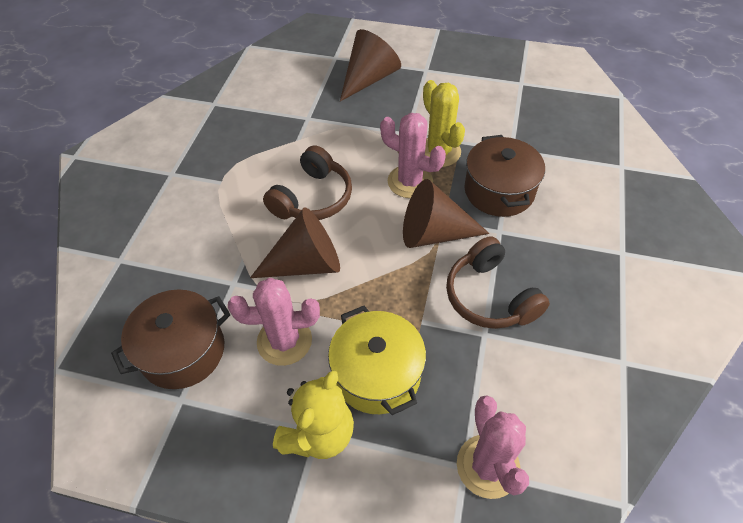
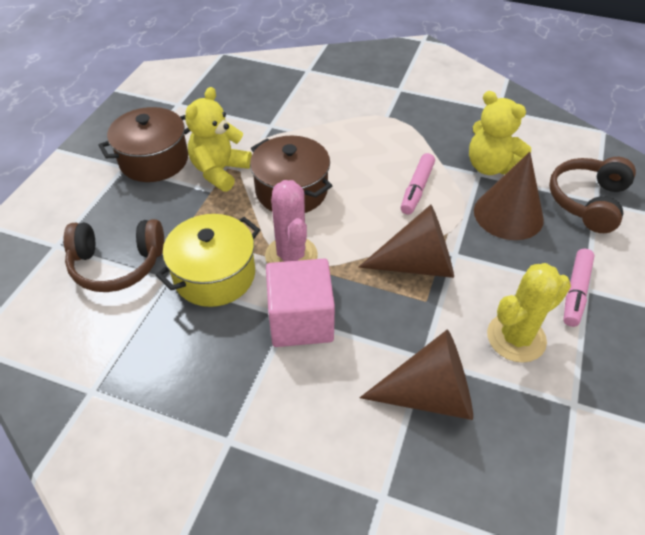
pink cactus: 3 -> 1
pink cube: 0 -> 1
pink marker: 0 -> 2
yellow teddy bear: 1 -> 2

